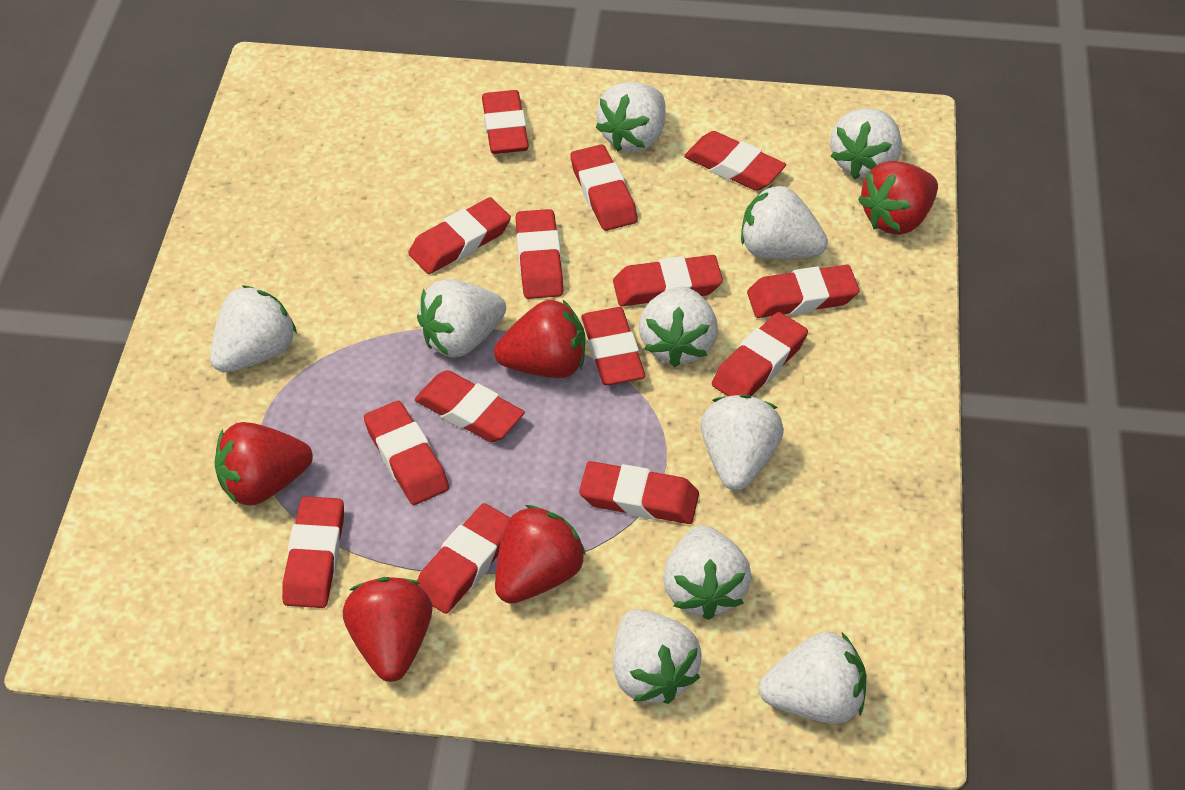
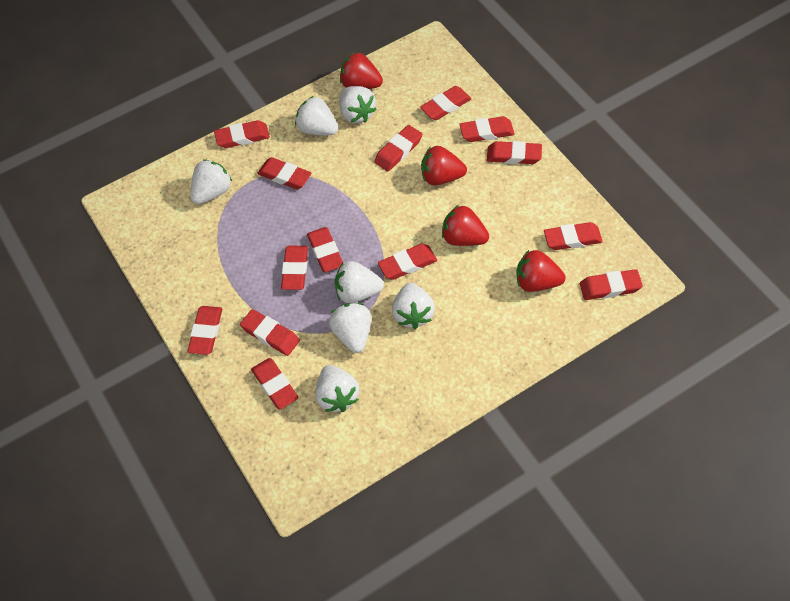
red strawberry: 5 -> 4
white strawberry: 10 -> 7

